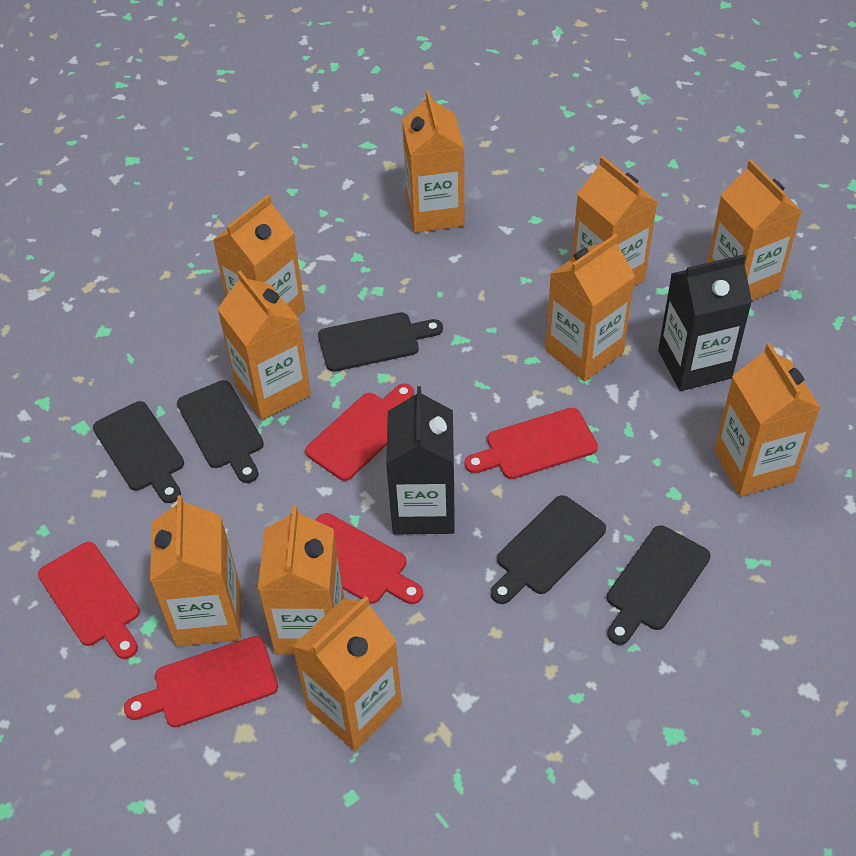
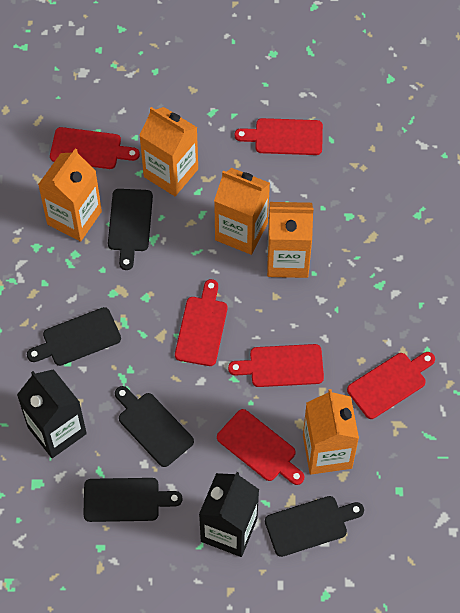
orange carton: 10 -> 5
red cutting board: 5 -> 6

